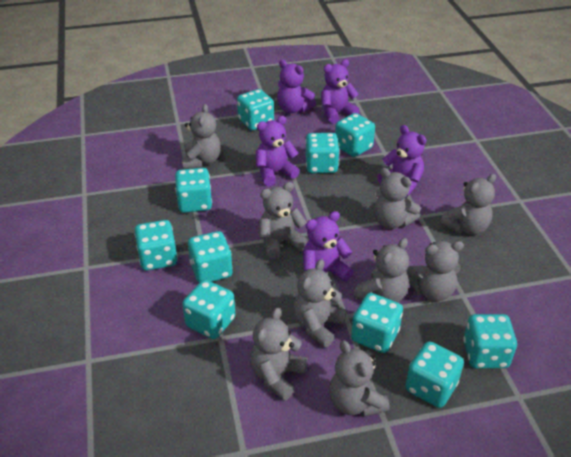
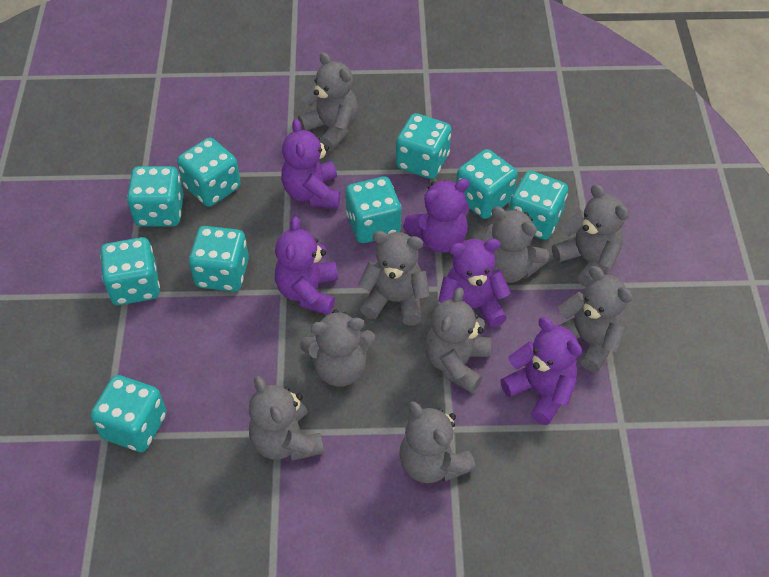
turquoise dice: 10 -> 9

